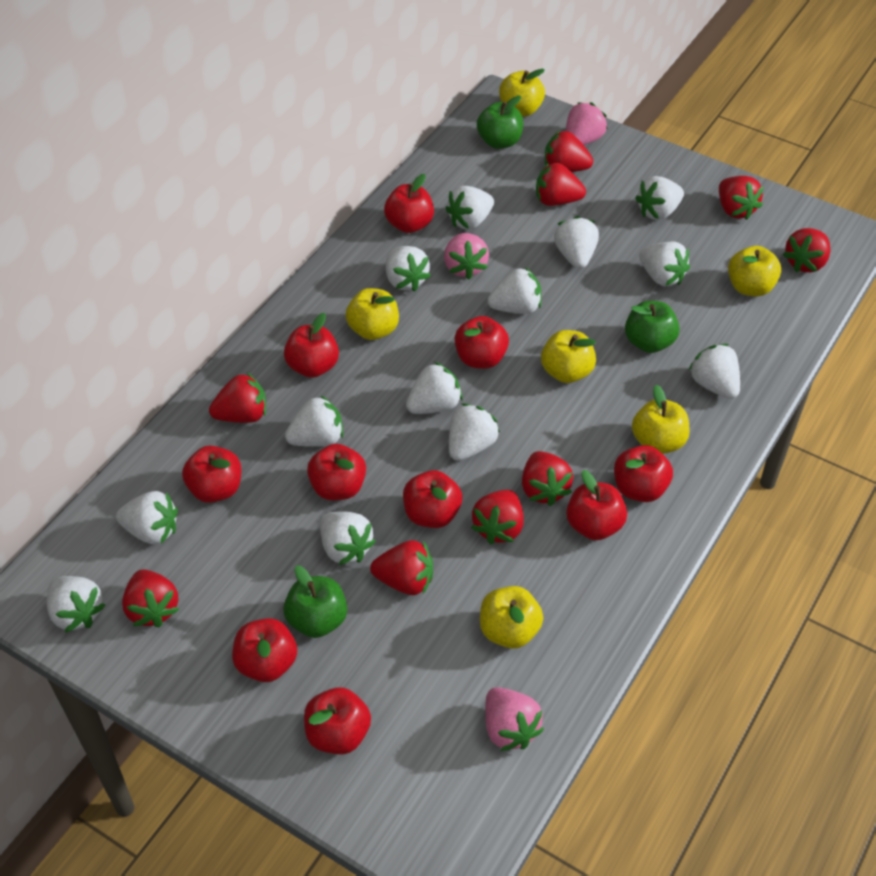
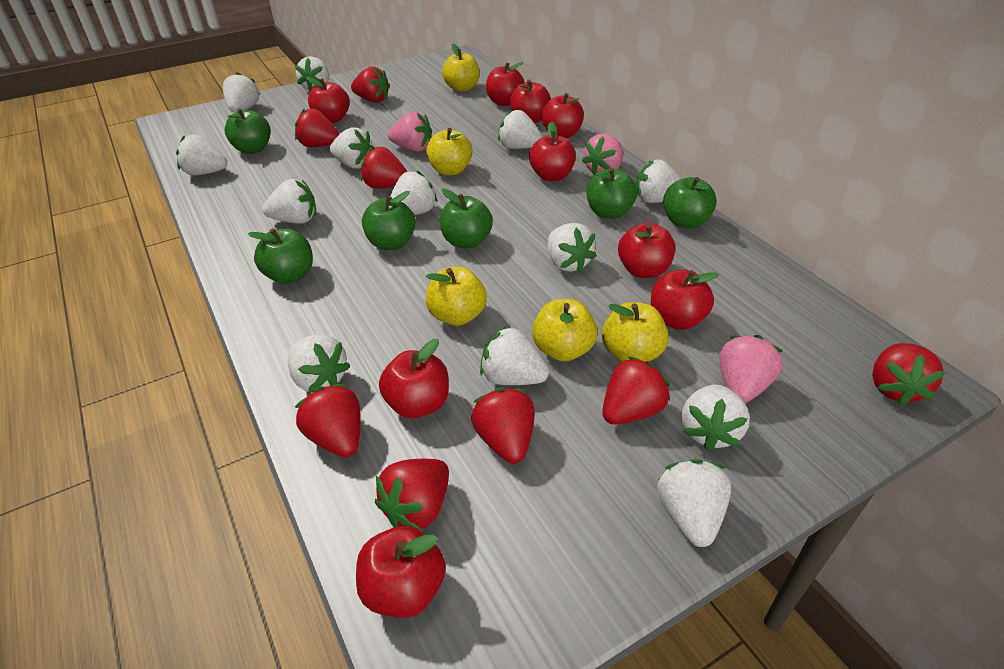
green apple: 3 -> 6
red apple: 10 -> 9
red strawberry: 9 -> 8
yellow apple: 6 -> 5

